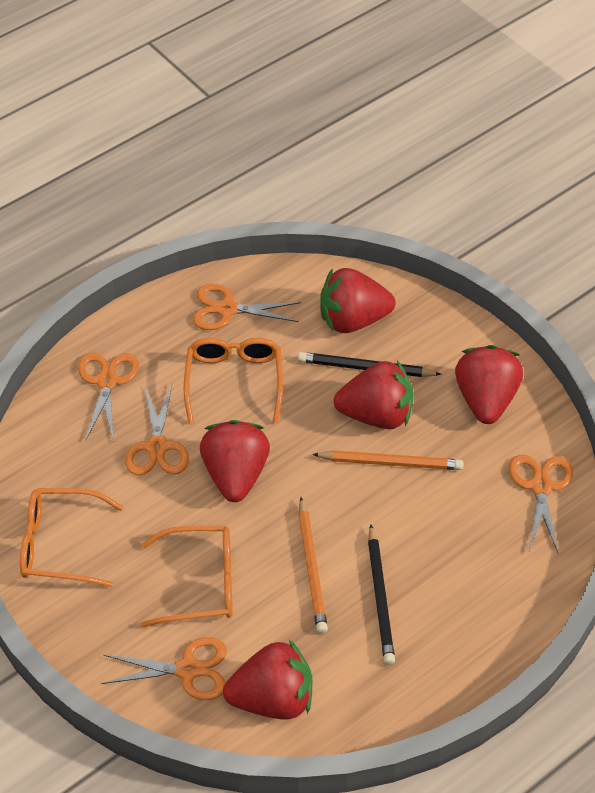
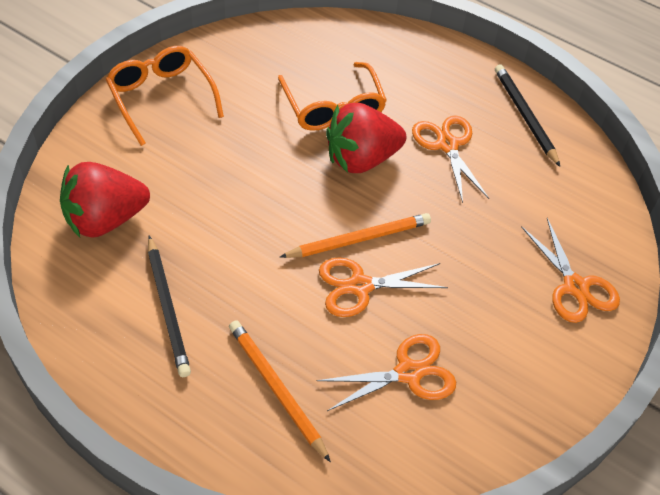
orange glasses: 3 -> 2
orange scissors: 5 -> 4
red strawberry: 5 -> 2

